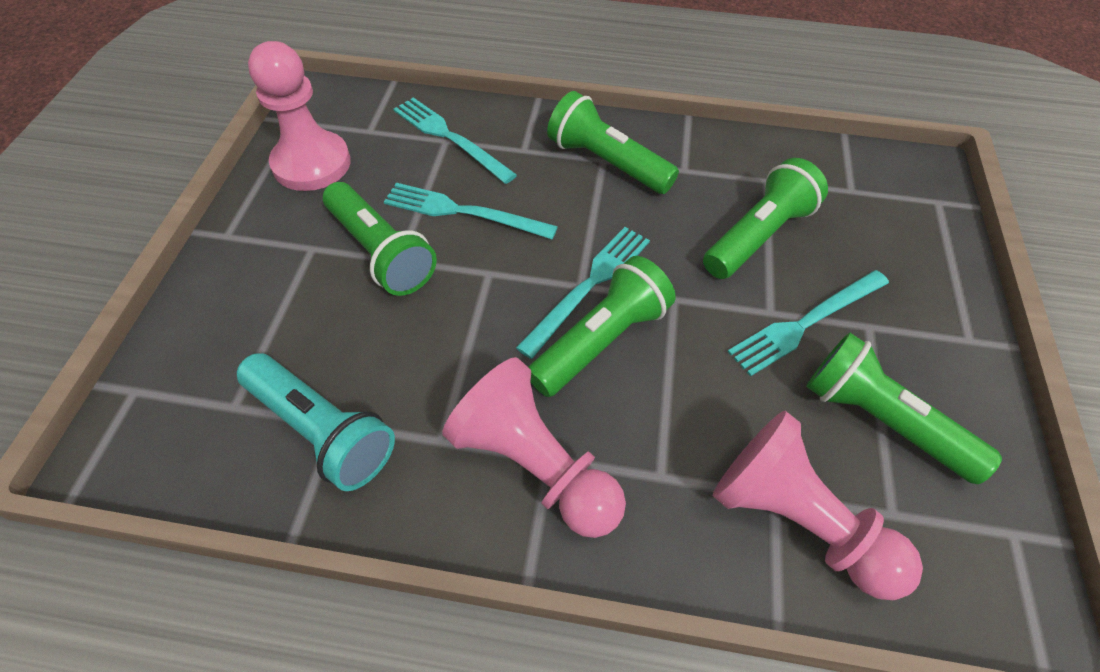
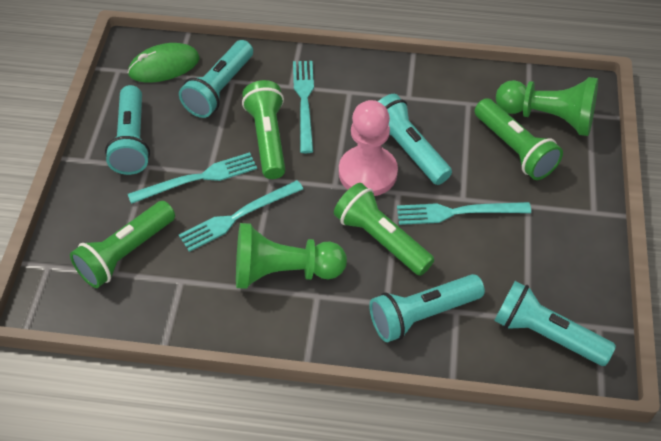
green flashlight: 5 -> 4
green mouse: 0 -> 1
green pawn: 0 -> 2
pink pawn: 3 -> 1
turquoise flashlight: 1 -> 5

